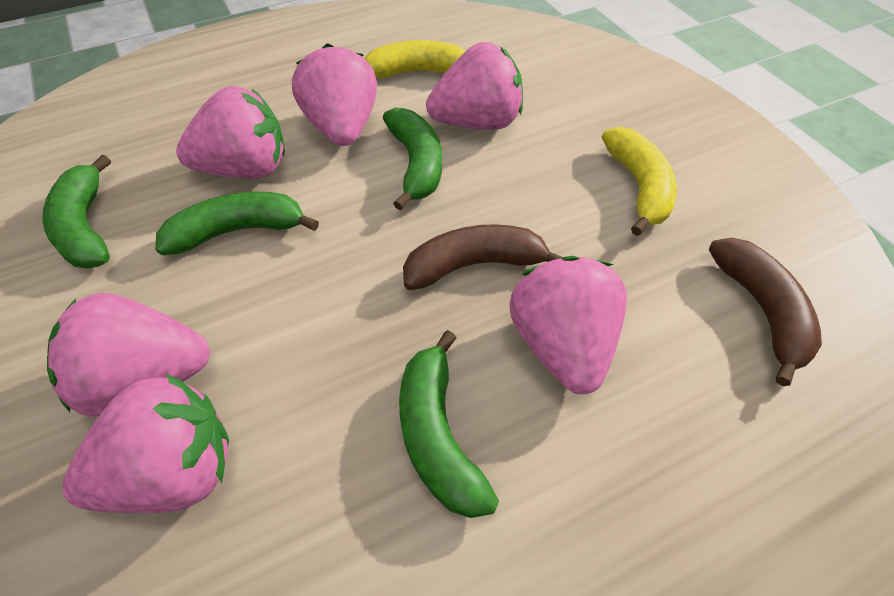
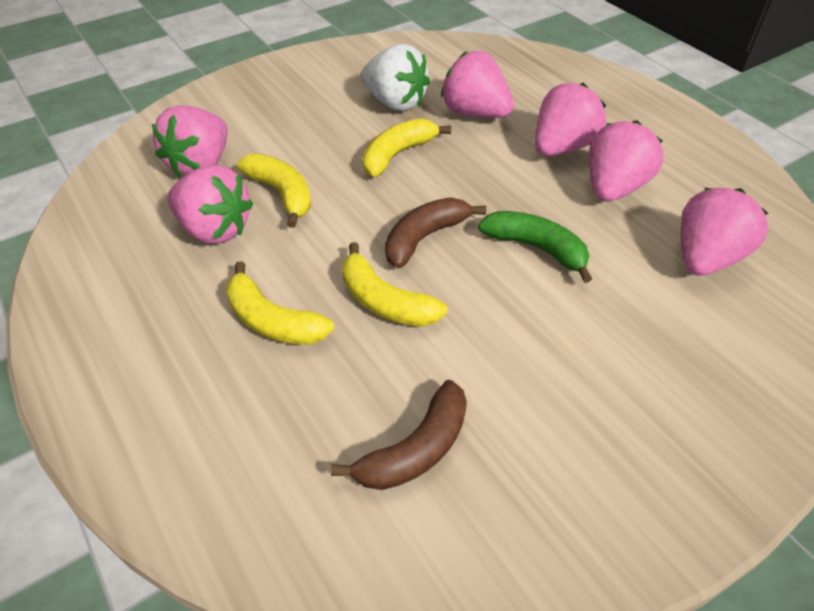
green banana: 4 -> 1
white strawberry: 0 -> 1
yellow banana: 2 -> 4

